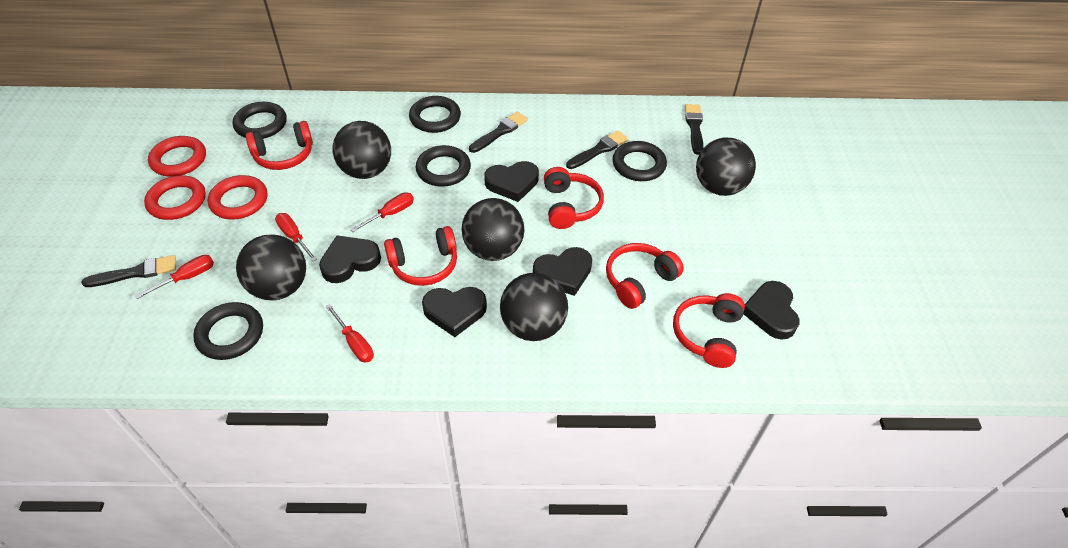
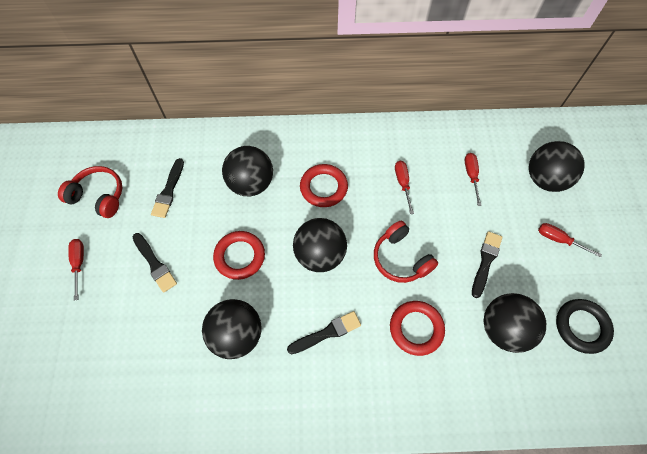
black heart: 5 -> 0
black ring: 5 -> 1
red headphones: 5 -> 2

